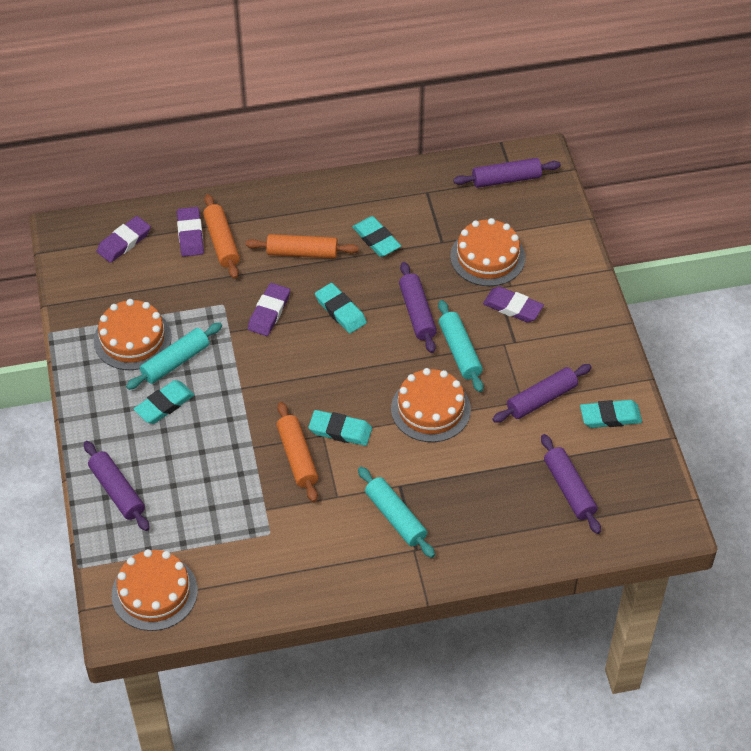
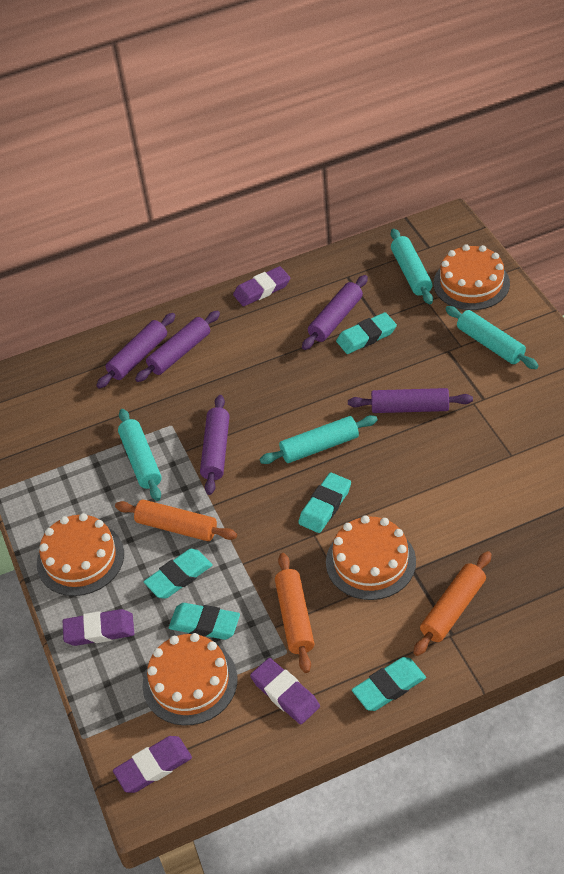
turquoise rolling pin: 3 -> 4

